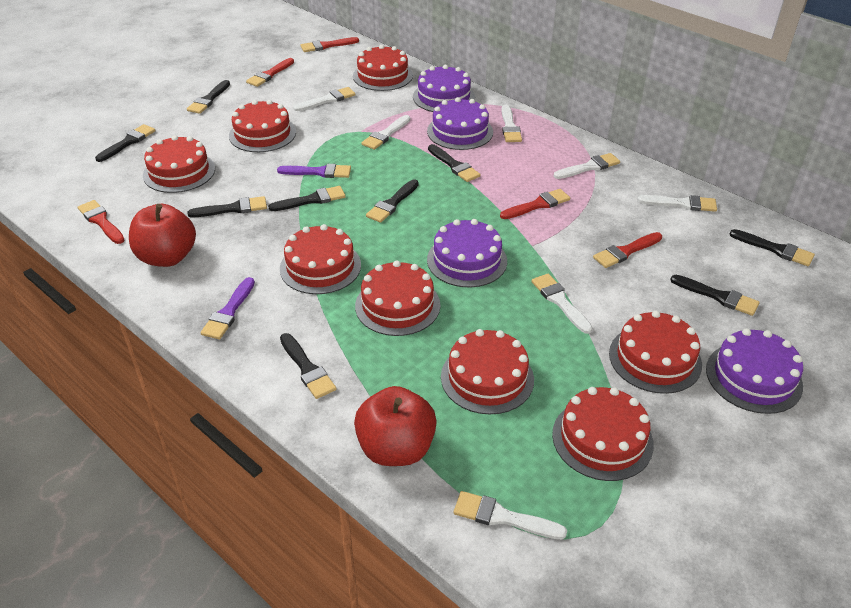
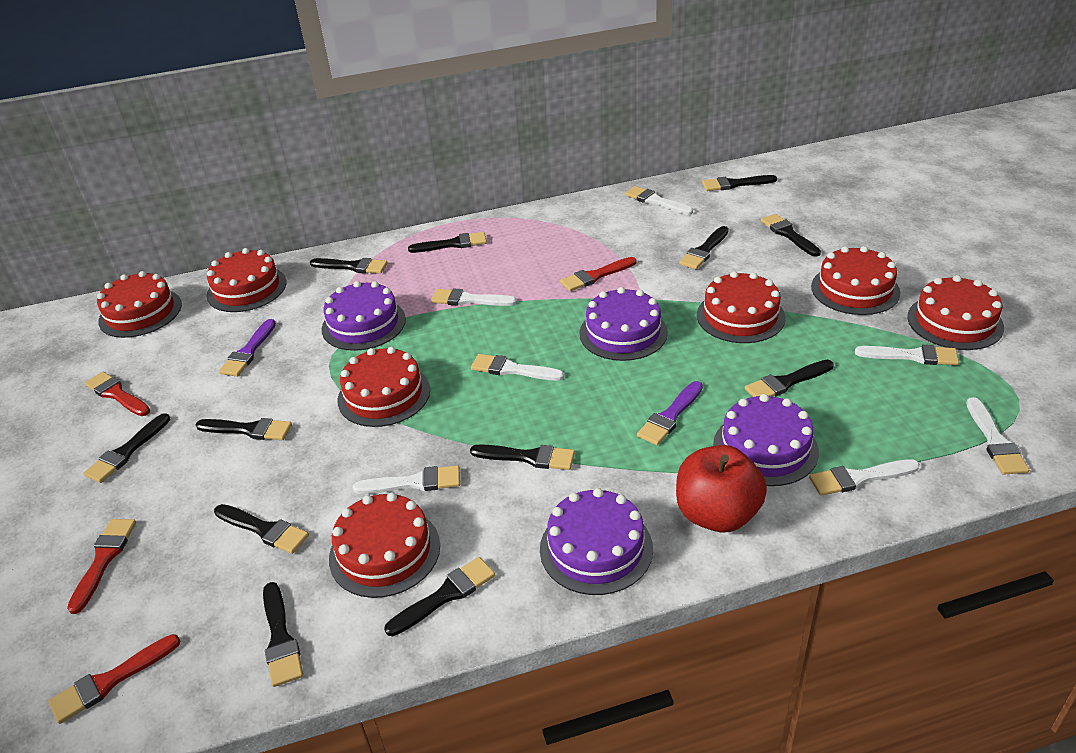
black brush: 9 -> 12
red apple: 2 -> 1
red brush: 5 -> 4
red cake: 8 -> 7

